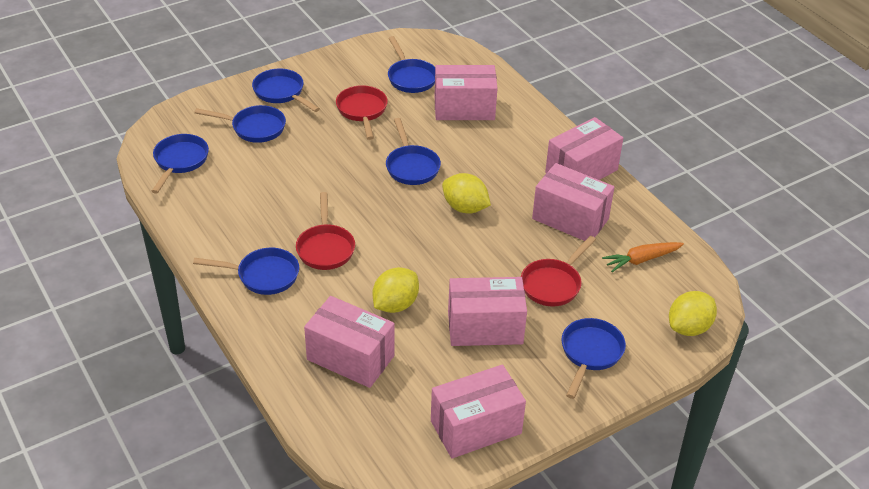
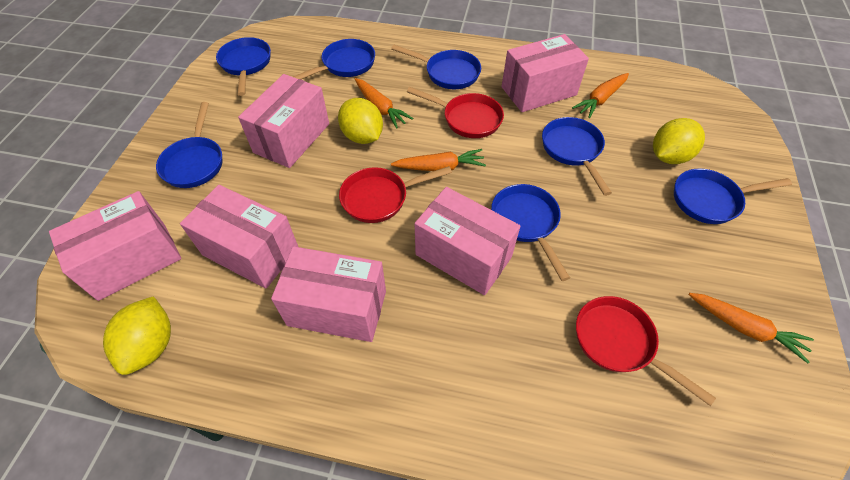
orange carrot: 1 -> 4

